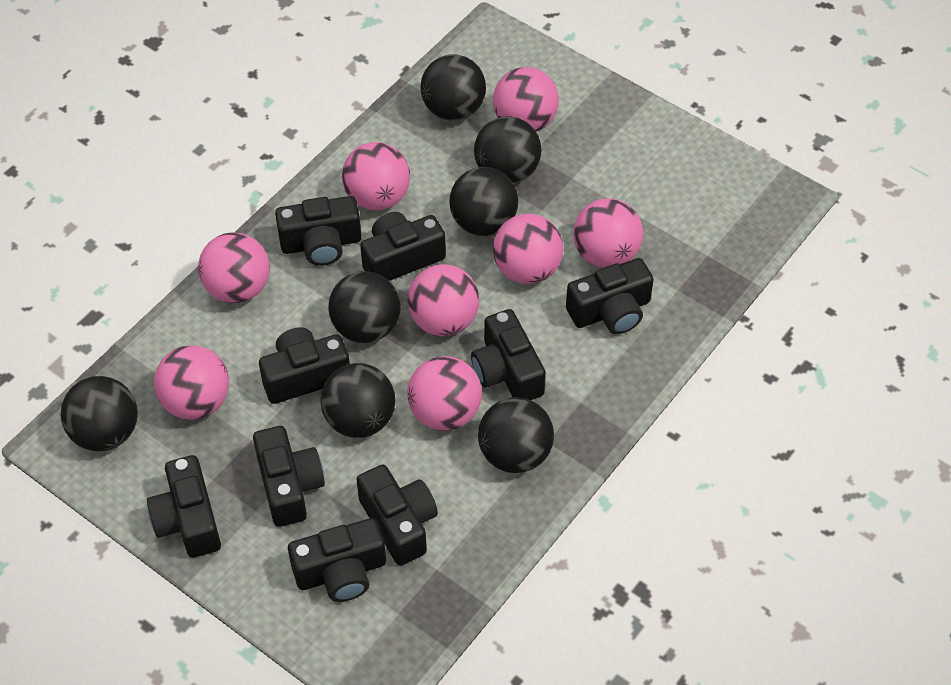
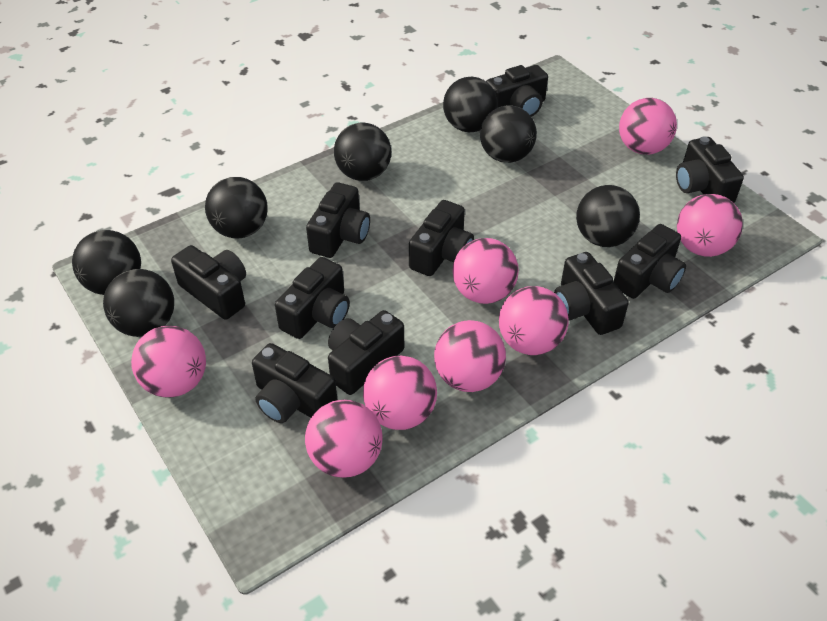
black camera: 9 -> 10

